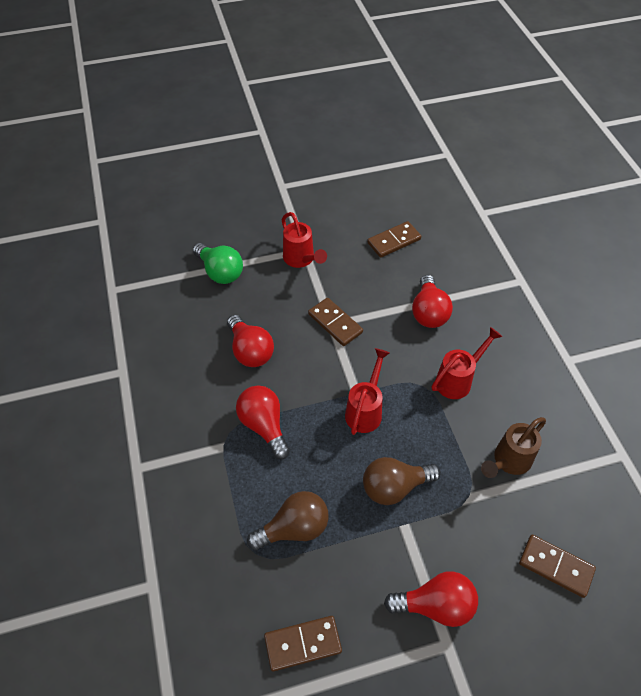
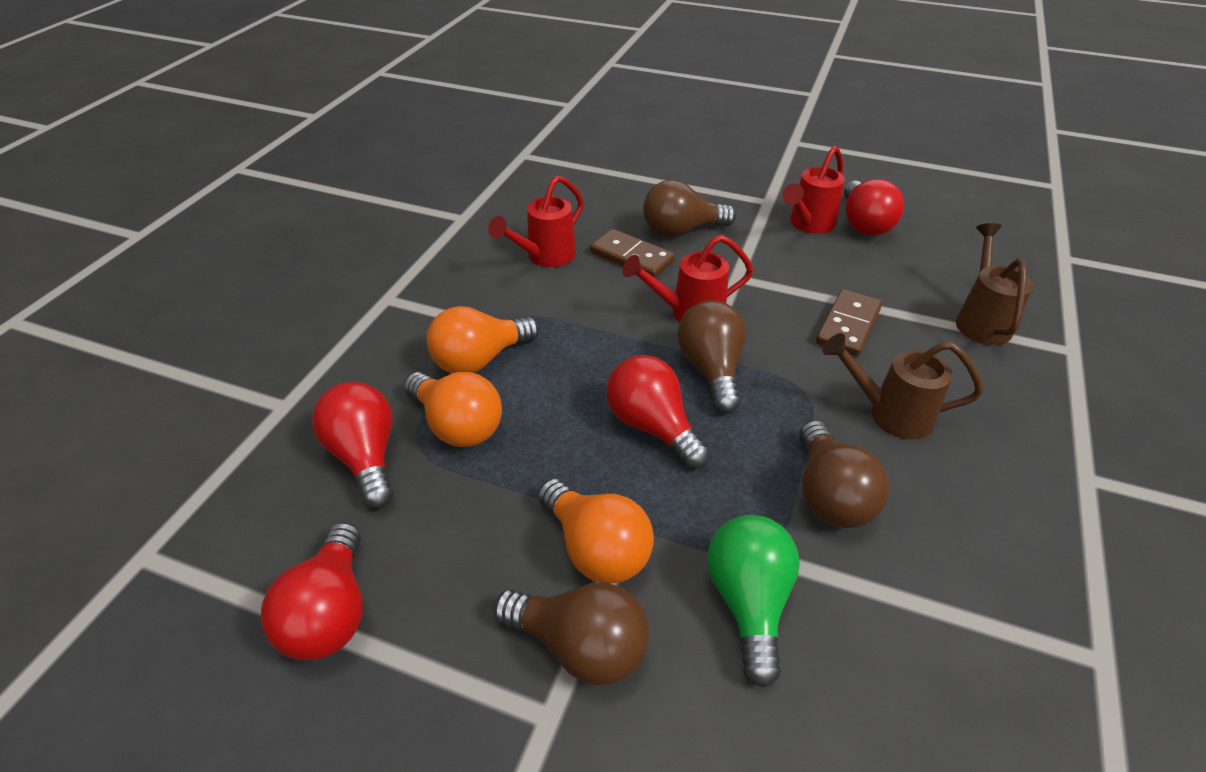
brown domino: 4 -> 2
brown light bulb: 2 -> 4
brown watering can: 1 -> 2
orange light bulb: 0 -> 3

